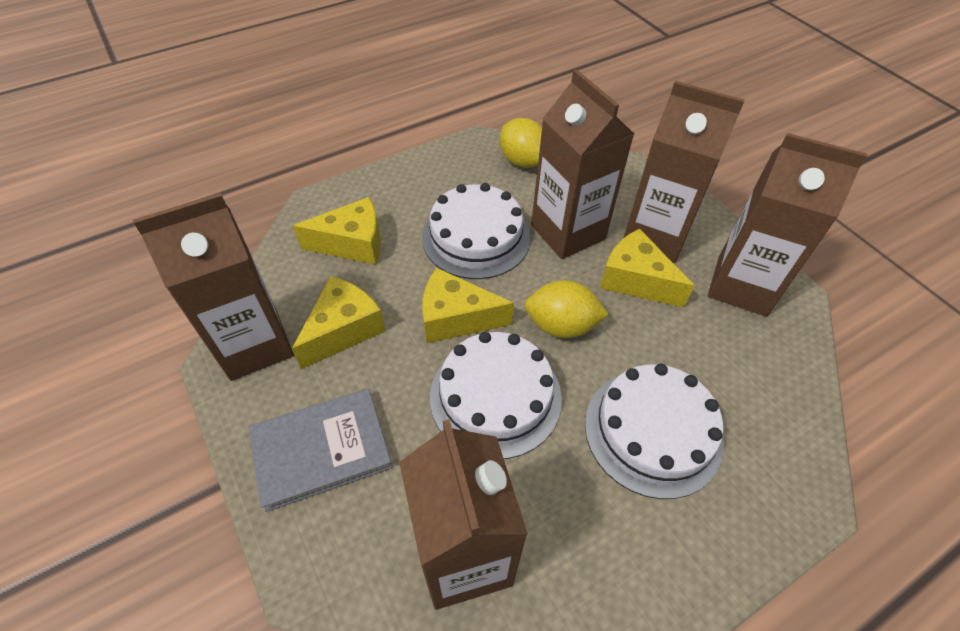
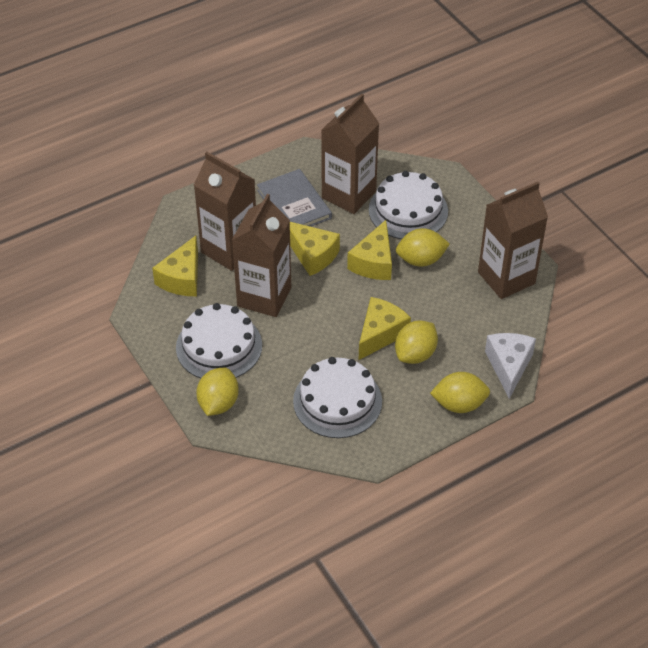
brown carton: 5 -> 4
white cheese: 0 -> 1
yellow lemon: 2 -> 4

